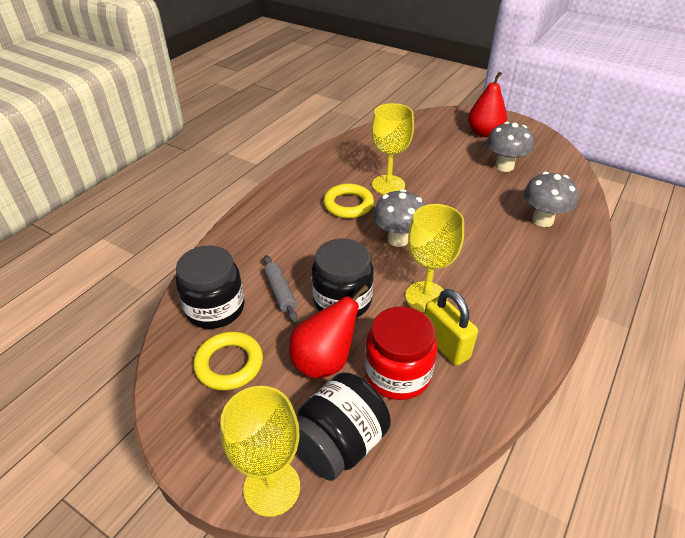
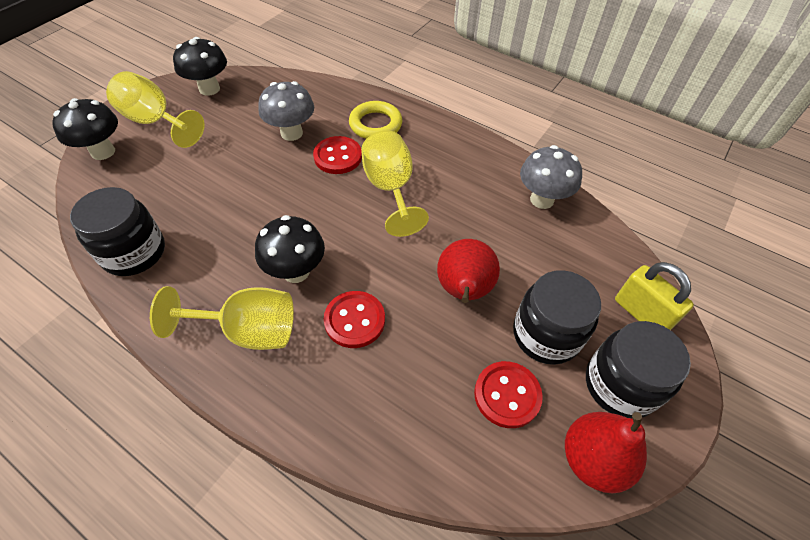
black mushroom: 0 -> 3
grey mushroom: 3 -> 2
grey rolling pin: 1 -> 0
red button: 0 -> 3
red jar: 1 -> 0
yellow ring: 2 -> 1

